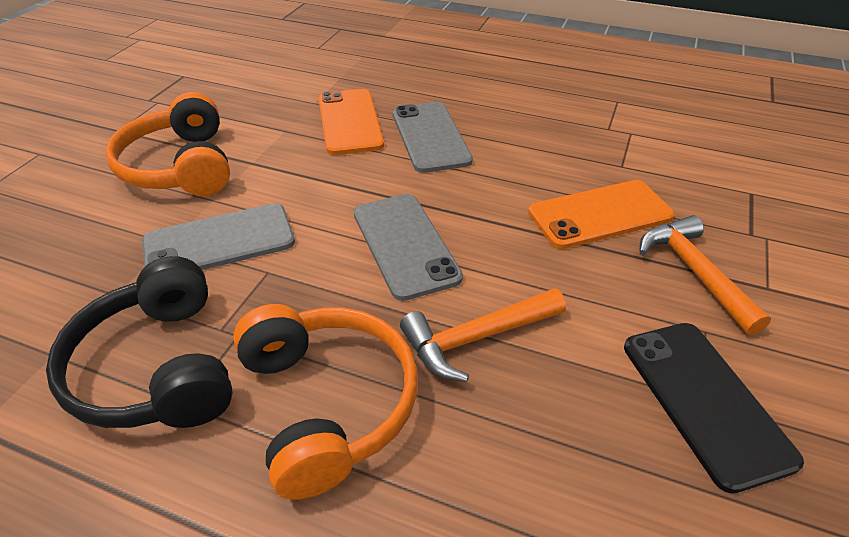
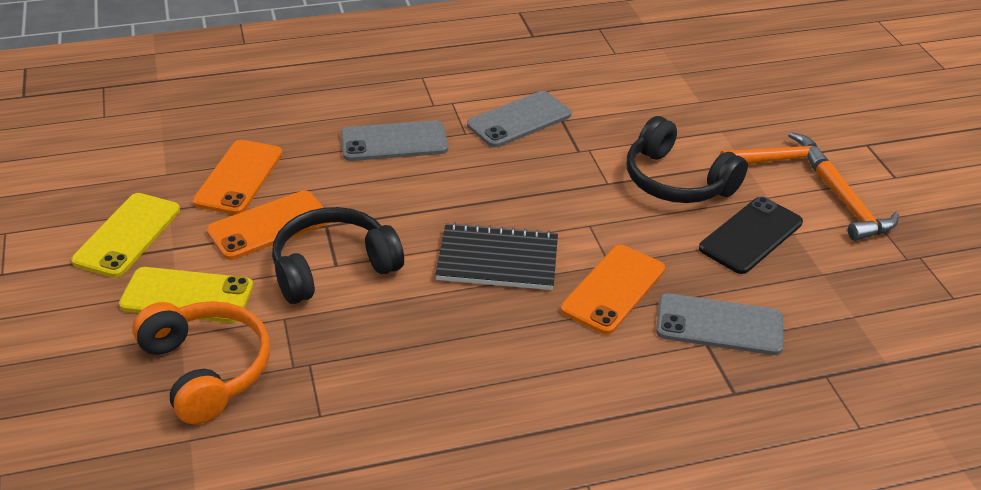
black headphones: 1 -> 2
black notebook: 0 -> 1
orange headphones: 2 -> 1
orange phone: 2 -> 3
yellow phone: 0 -> 2

